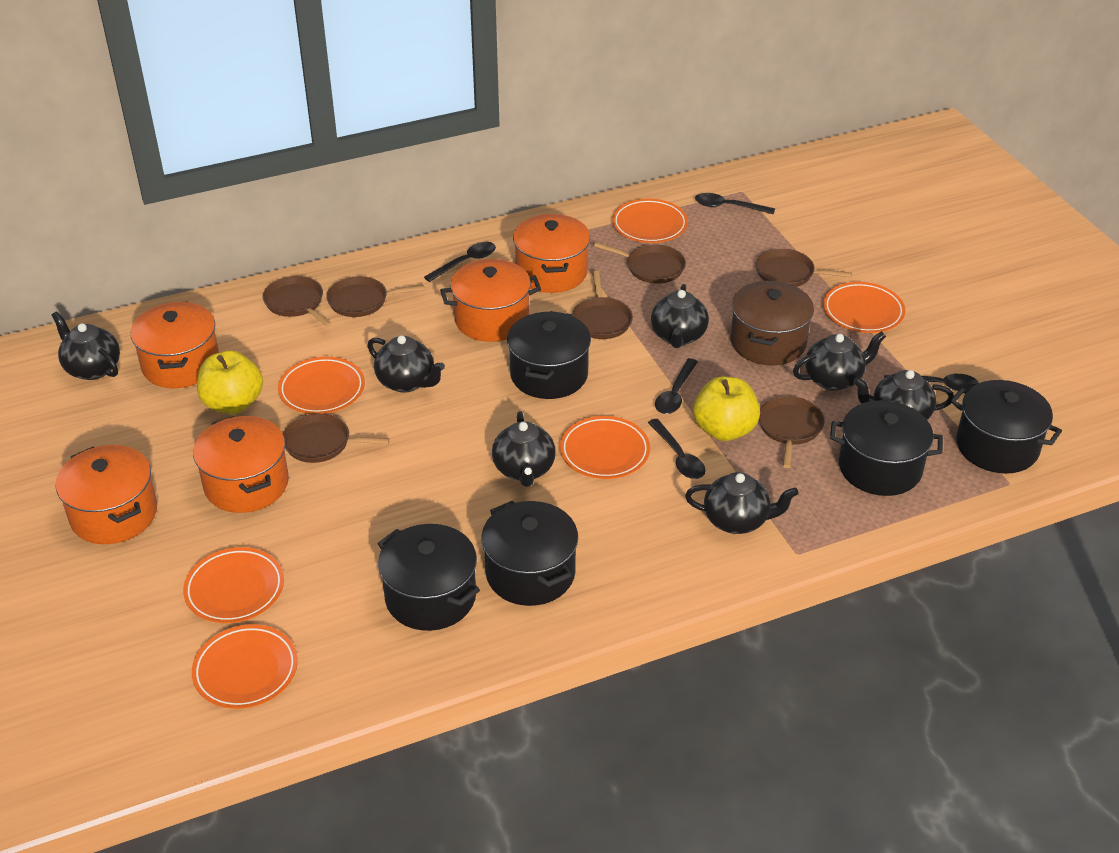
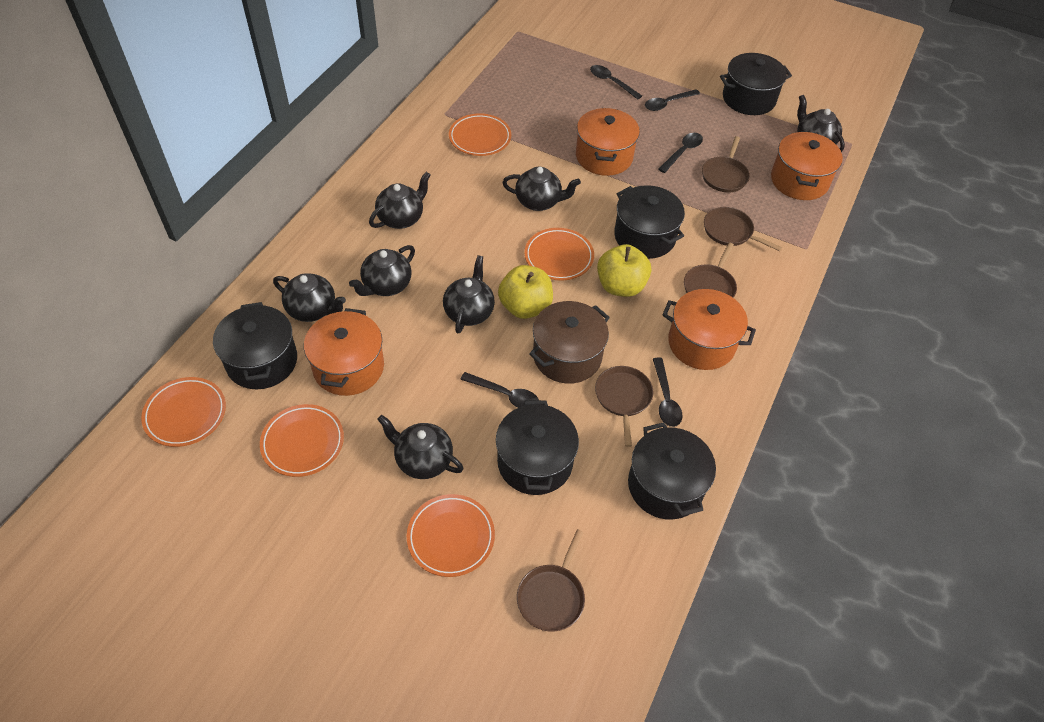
brown pan: 7 -> 5
orange plate: 6 -> 5
orange pot: 5 -> 4

